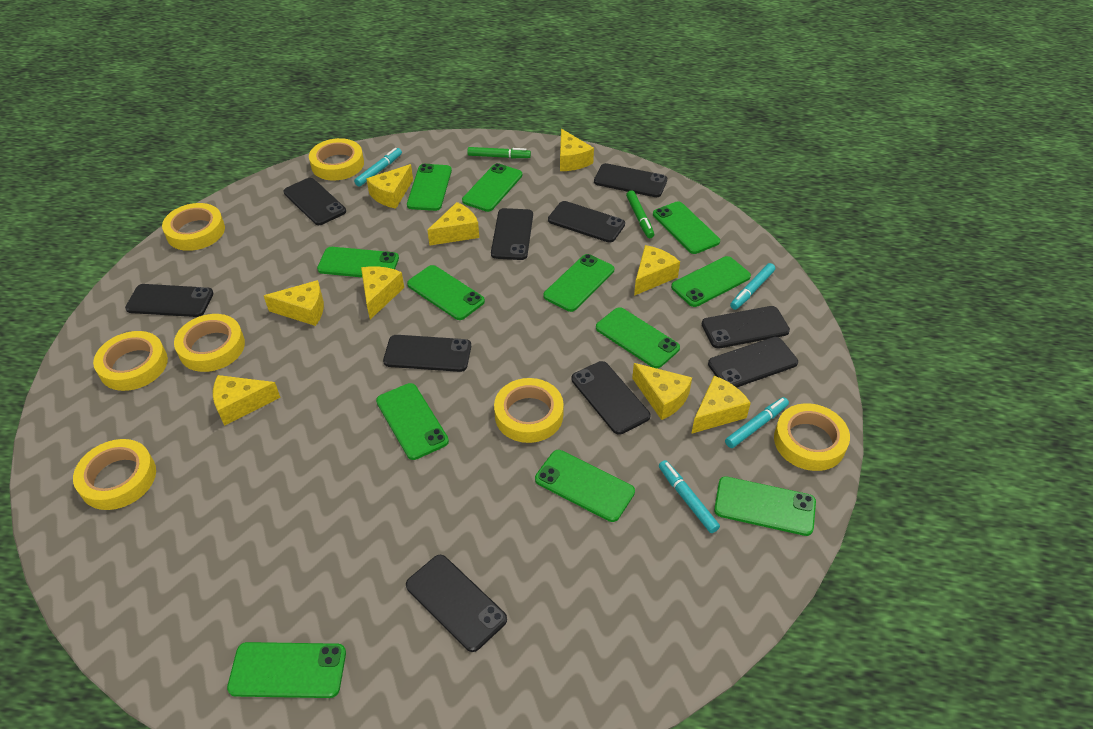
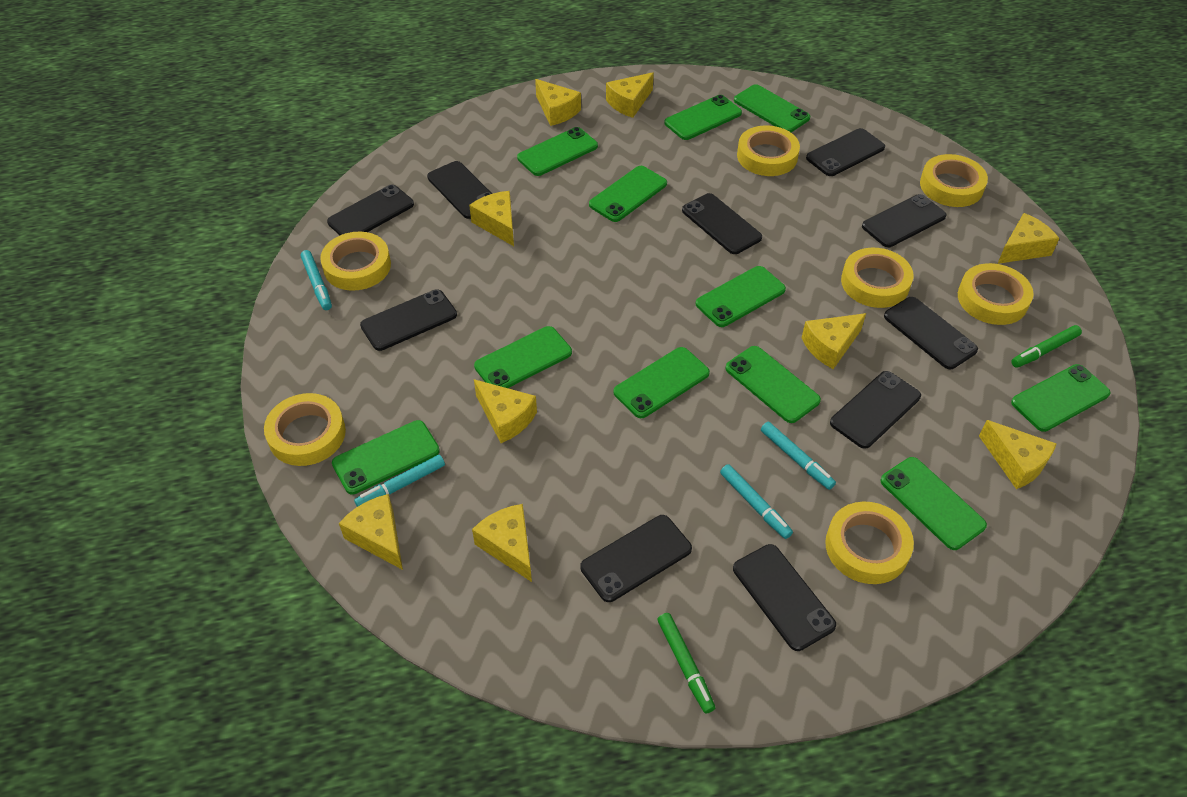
green phone: 12 -> 11

